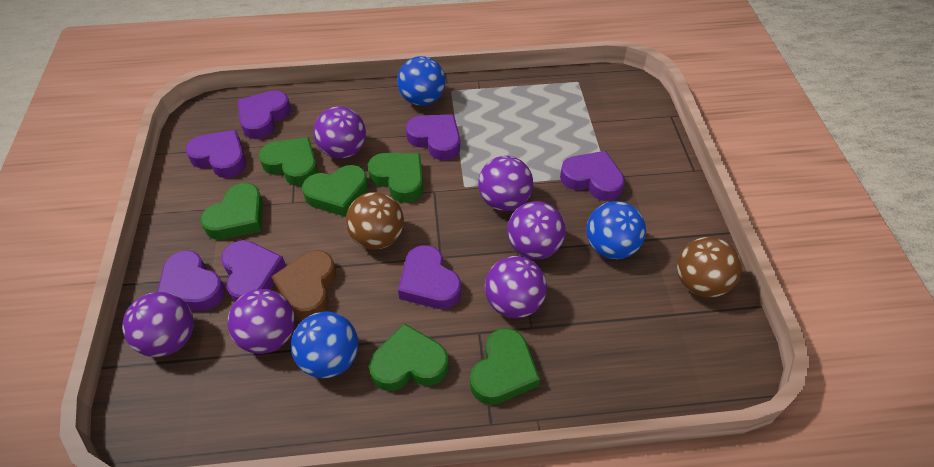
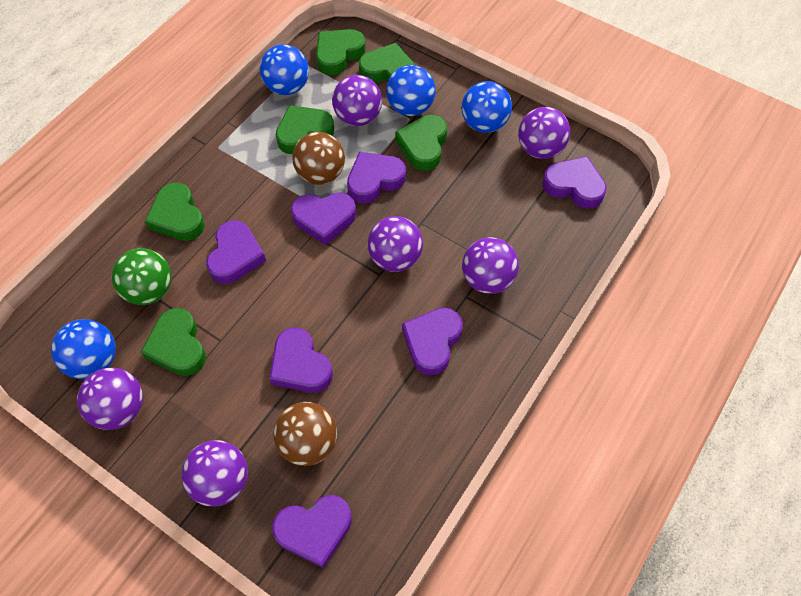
blue ball: 3 -> 4
brown heart: 1 -> 0
green ball: 0 -> 1

